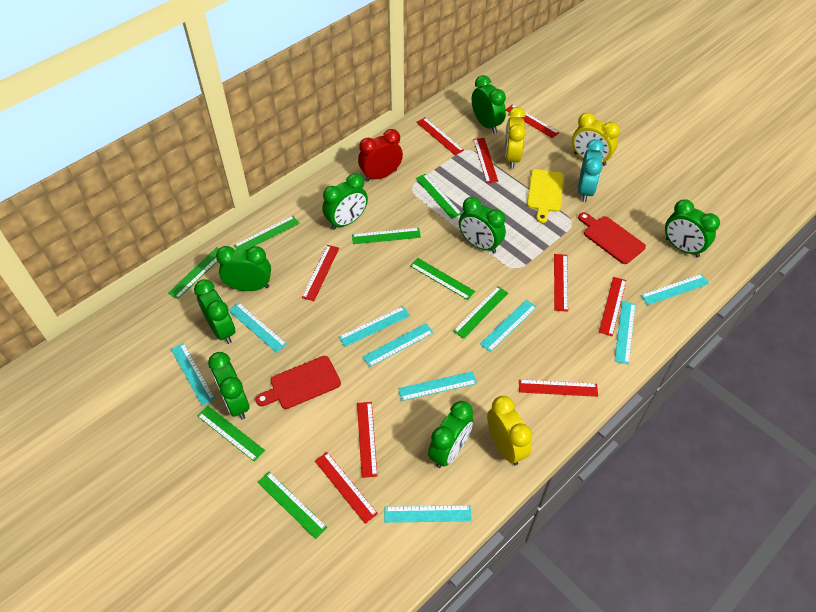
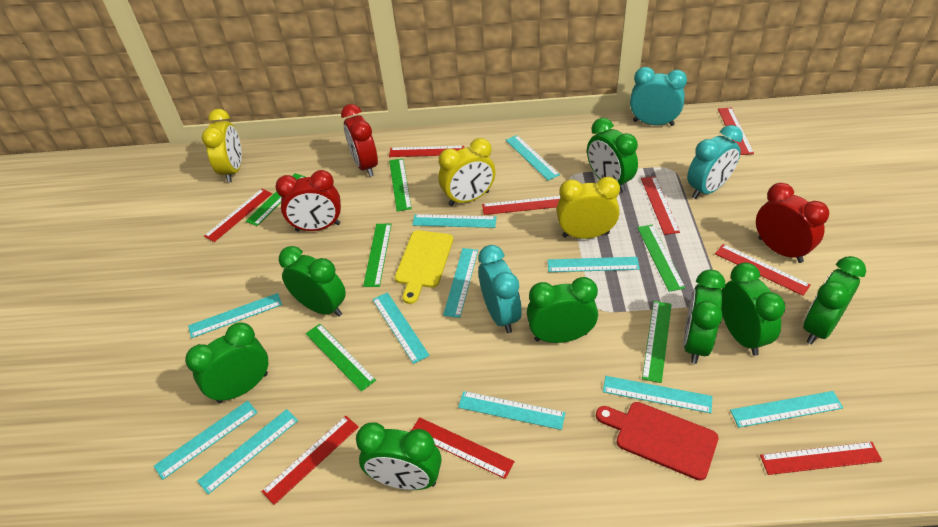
green ruler: 8 -> 6
red clock: 1 -> 3
red cutting board: 2 -> 1
turquoise clock: 1 -> 3
turquoise ruler: 9 -> 11

